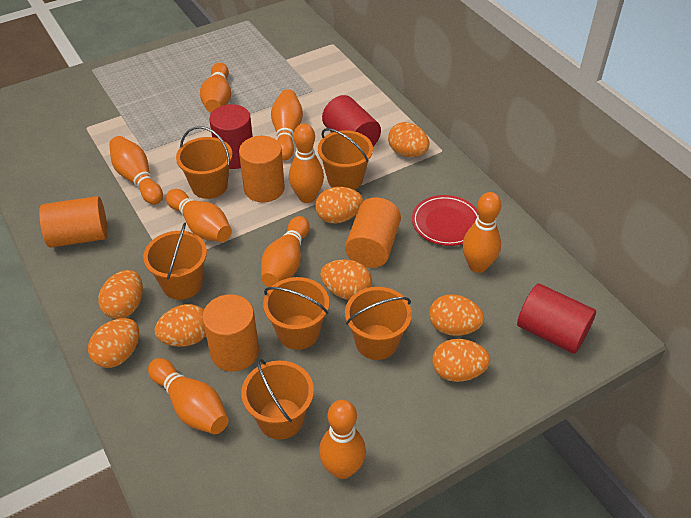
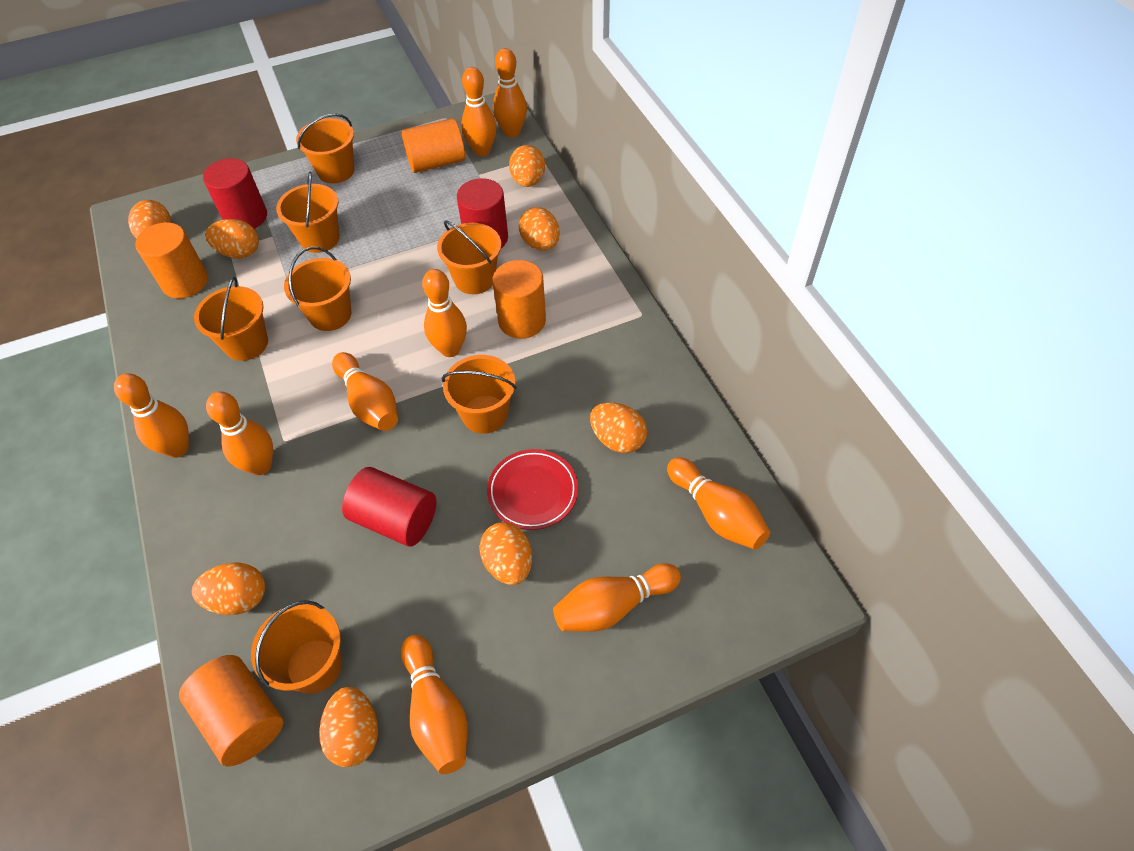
orange bucket: 6 -> 7

